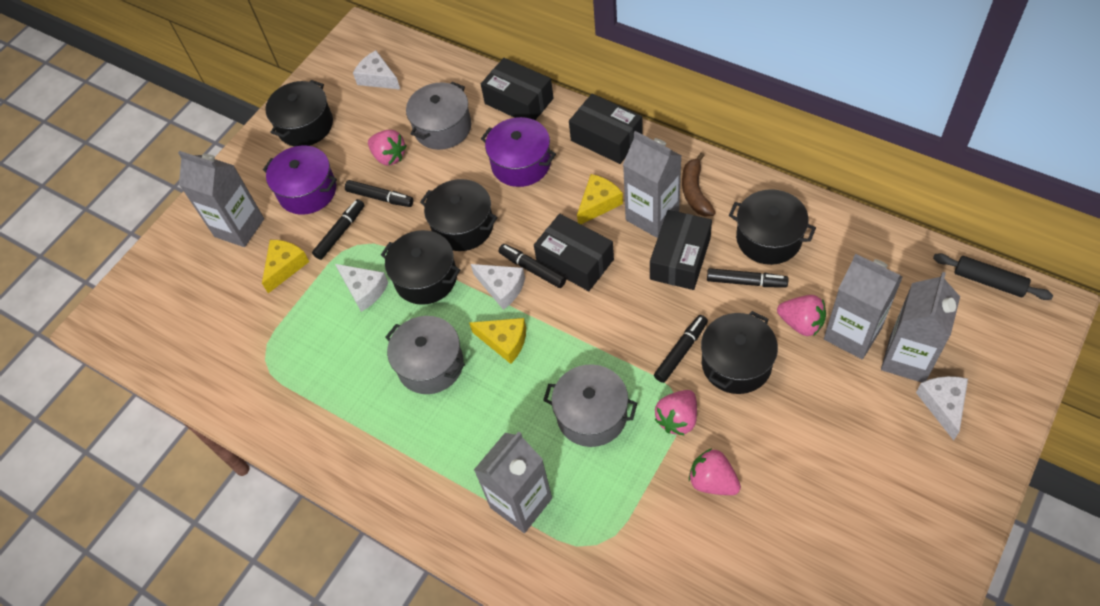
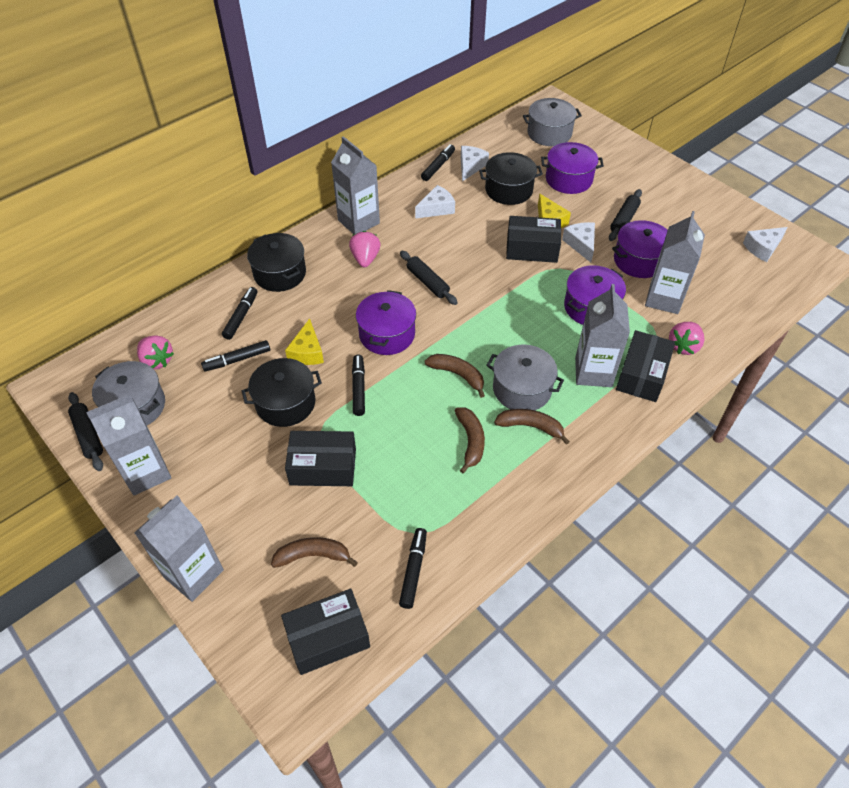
black pot: 5 -> 3
black rolling pin: 1 -> 3
brown banana: 1 -> 4
pink strawberry: 4 -> 3
purple pot: 2 -> 4
yellow cheese: 3 -> 2

